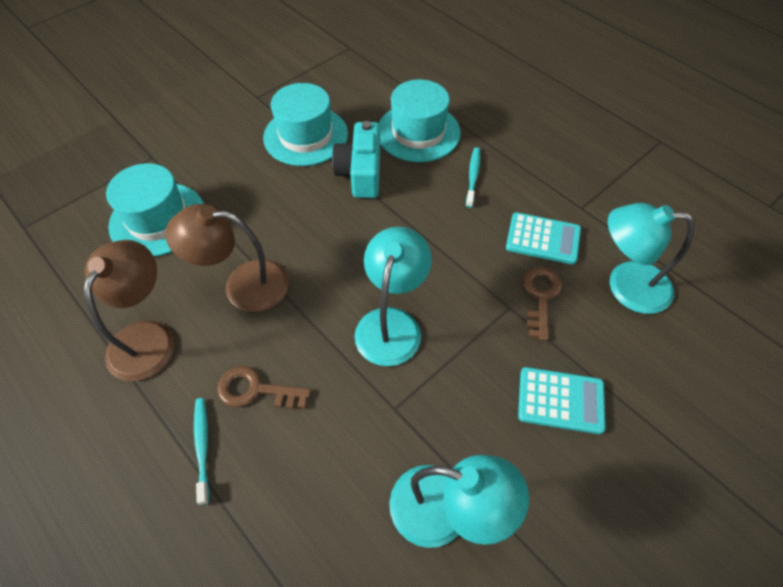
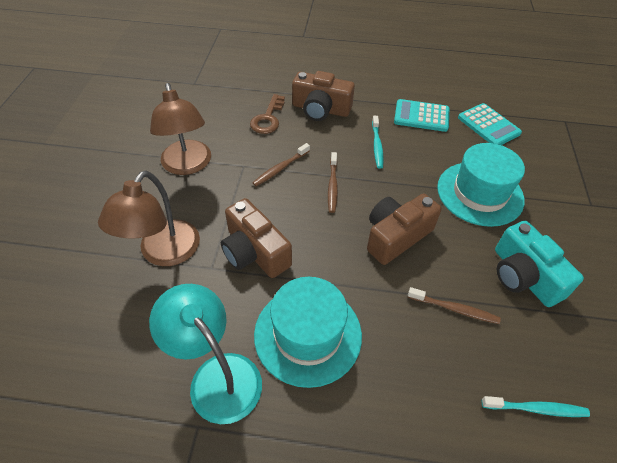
brown camera: 0 -> 3
brown key: 2 -> 1
brown toothbrush: 0 -> 3
turquoise hat: 3 -> 2
turquoise lamp: 3 -> 1

